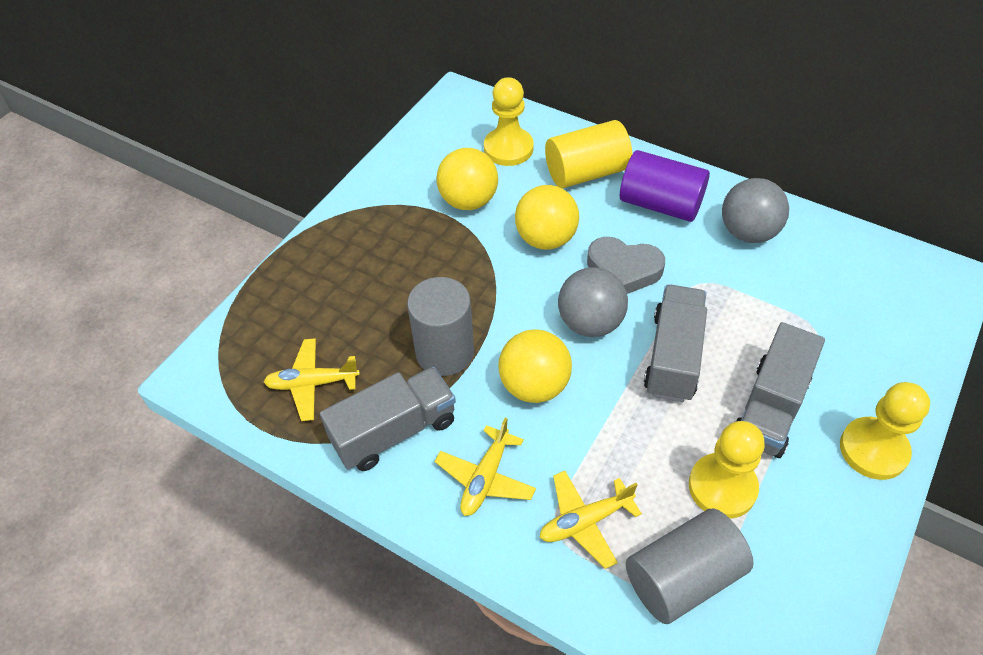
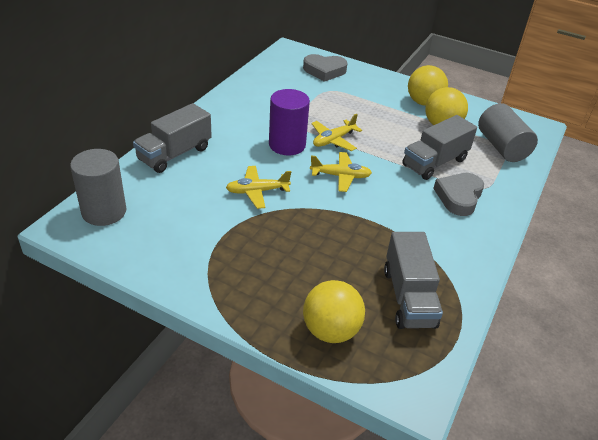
grey ball: 2 -> 0
grey heart: 1 -> 2
yellow cylinder: 1 -> 0
yellow pawn: 3 -> 0

